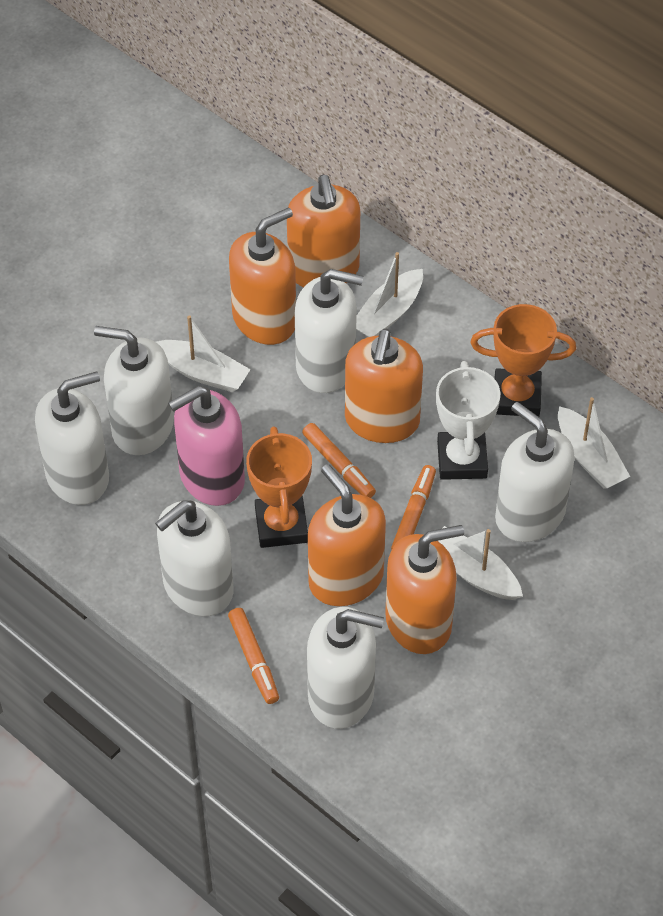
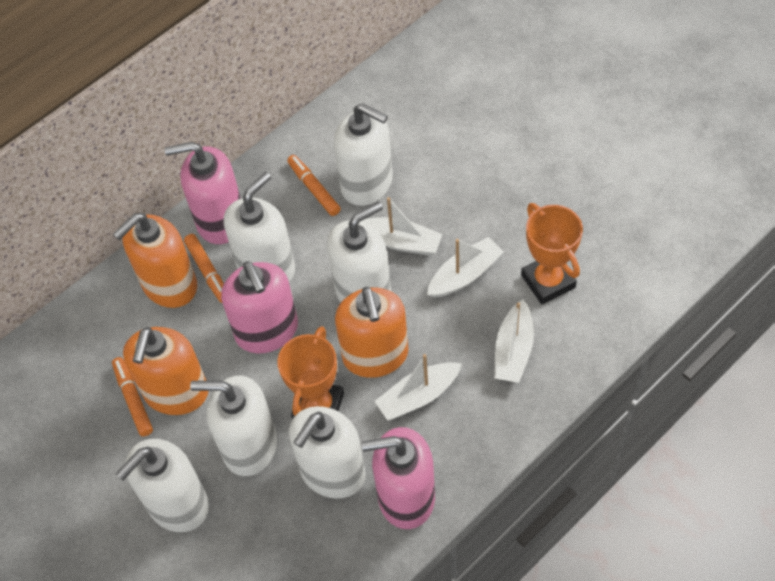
orange soap dispenser: 5 -> 3
pink soap dispenser: 1 -> 3
white trophy: 1 -> 0

